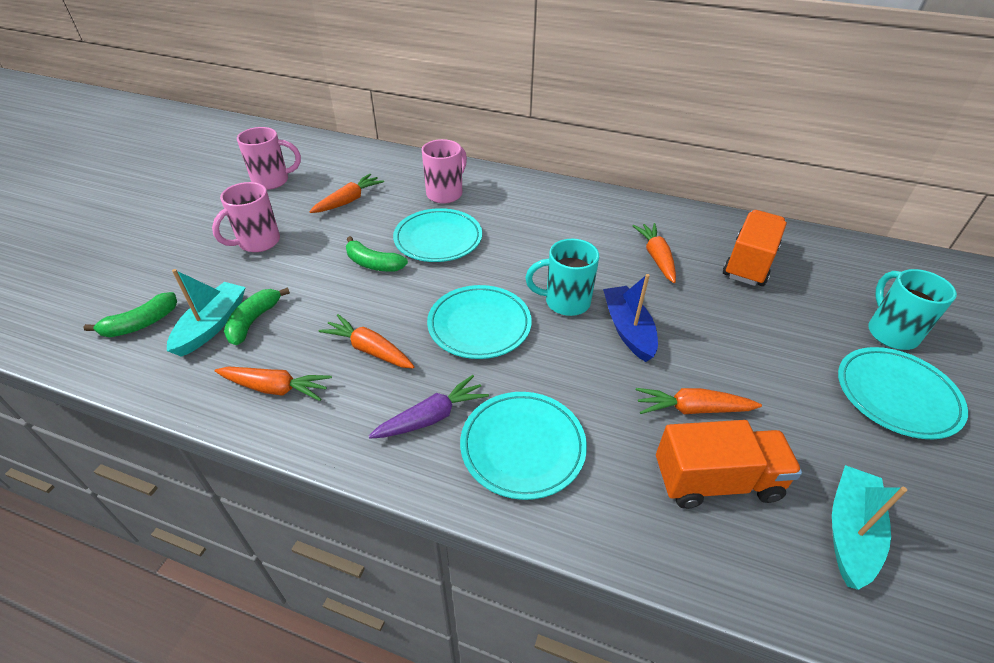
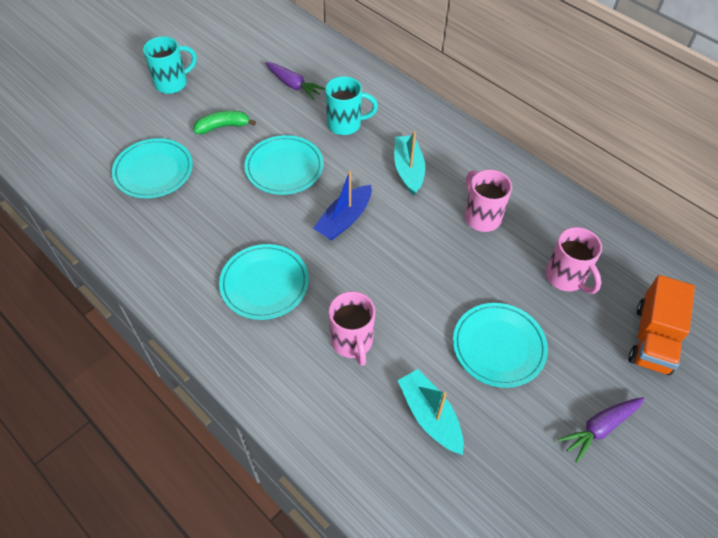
green banana: 3 -> 1
orange carrot: 5 -> 0
orange truck: 2 -> 1
purple carrot: 1 -> 2

